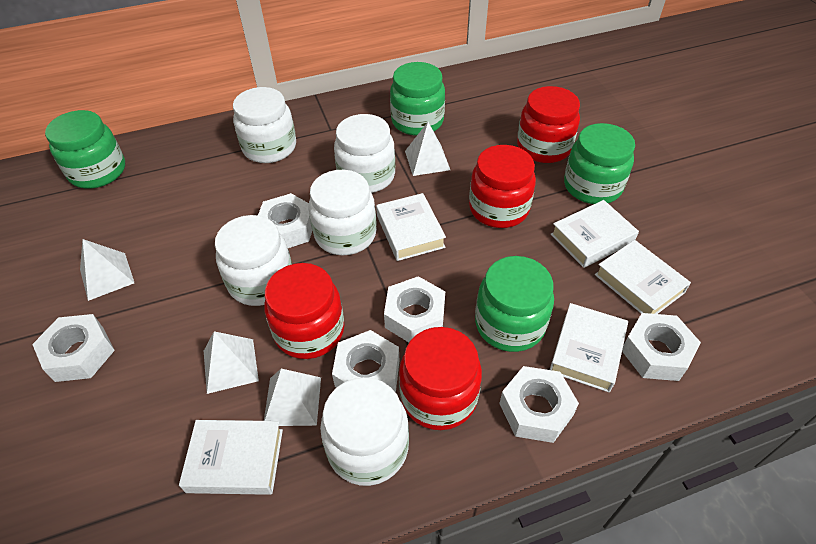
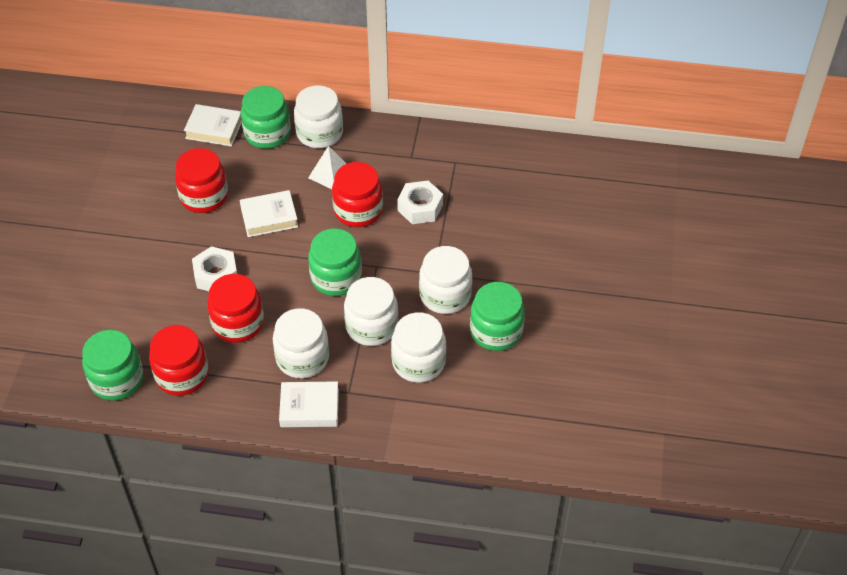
white book: 5 -> 3
white nut: 6 -> 2
white pyramid: 4 -> 1

